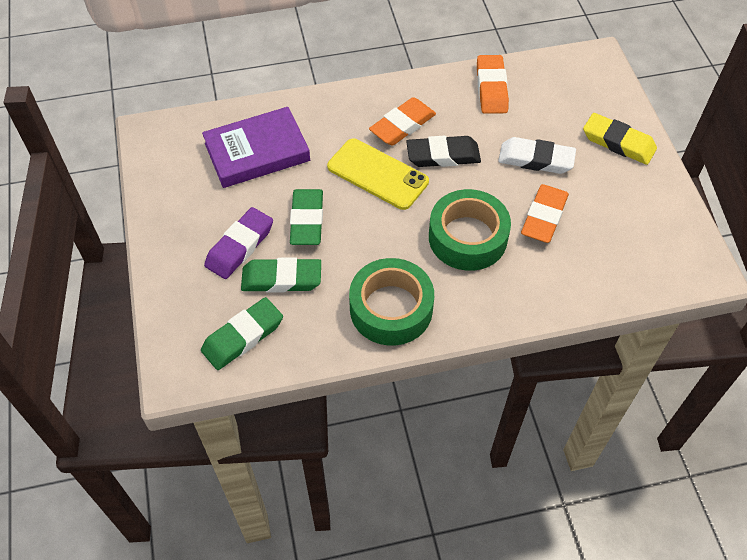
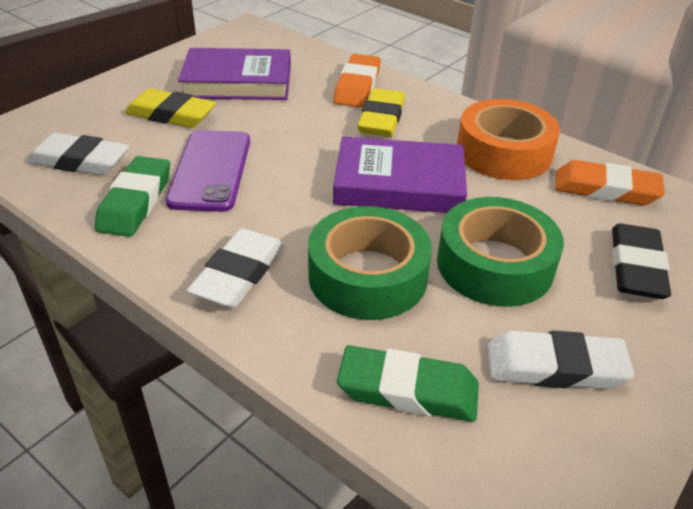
green eraser: 3 -> 2
orange eraser: 3 -> 2
orange tape: 0 -> 1
purple book: 1 -> 2
purple eraser: 1 -> 0
purple phone: 0 -> 1
white eraser: 1 -> 3
yellow eraser: 1 -> 2
yellow phone: 1 -> 0

